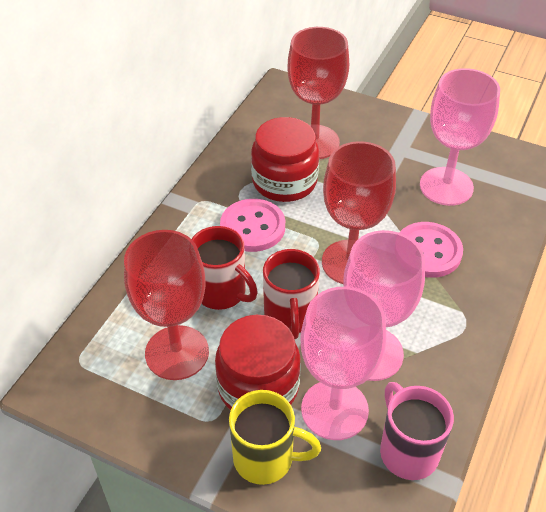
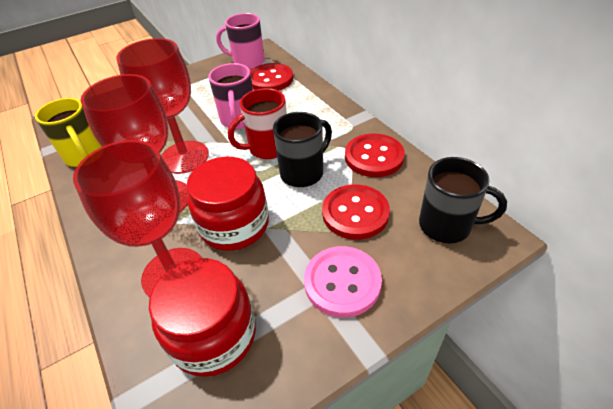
black mug: 0 -> 2
pink button: 2 -> 1
pink goblet: 3 -> 0
pink mug: 1 -> 2
red button: 0 -> 3
red mug: 2 -> 1

